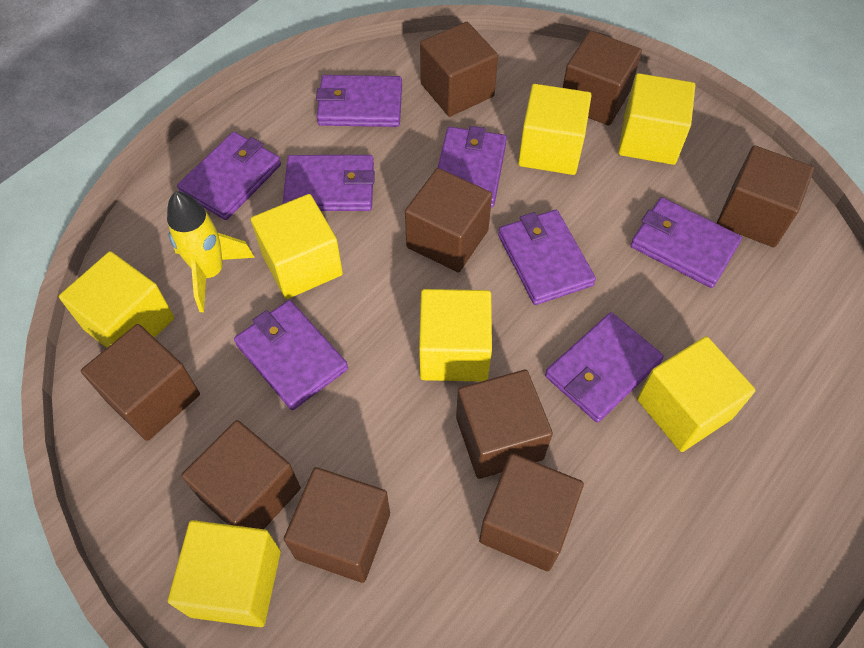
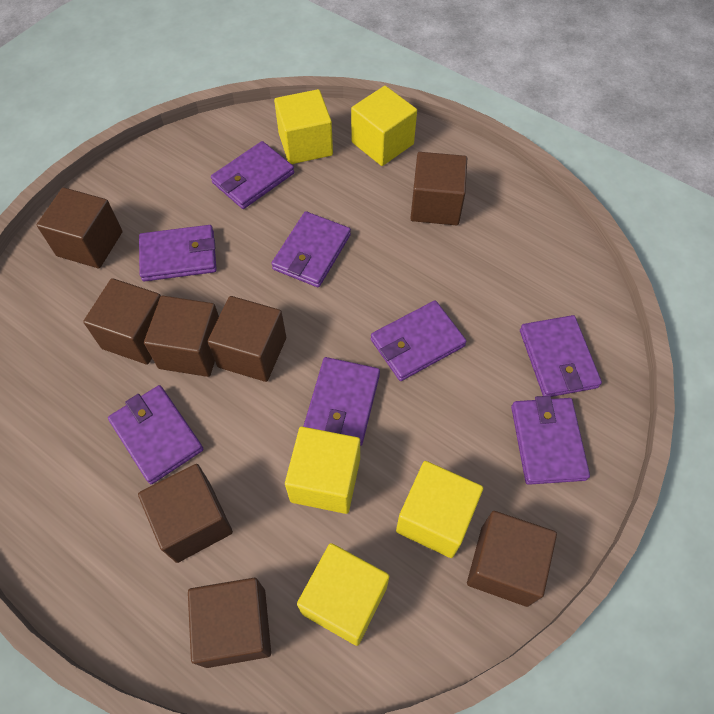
brown cube: 9 -> 8
yellow cube: 7 -> 5
yellow rocket: 1 -> 0

